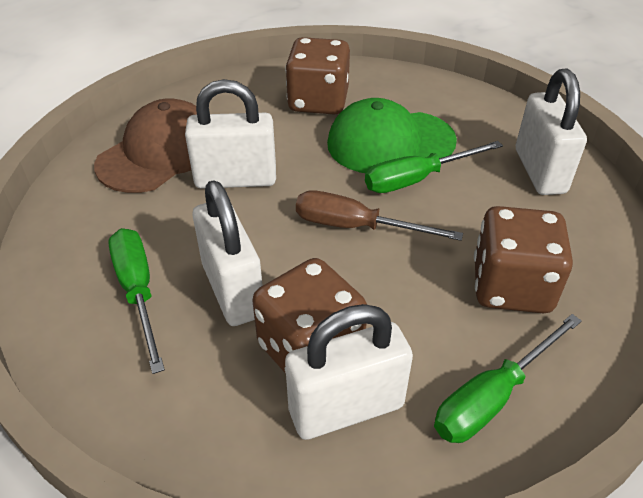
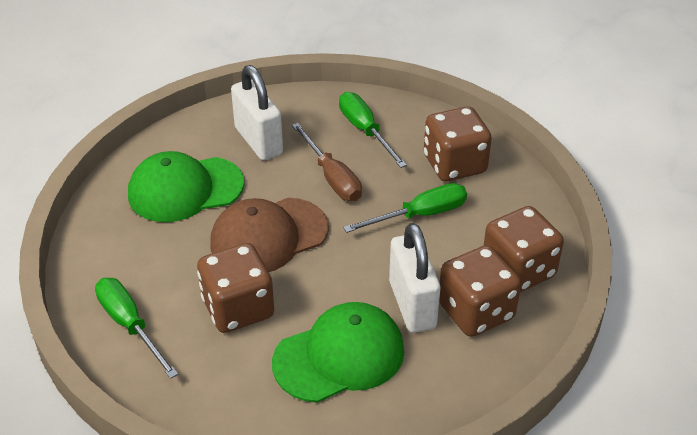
brown dice: 3 -> 4
green cap: 1 -> 2
white padlock: 4 -> 2

